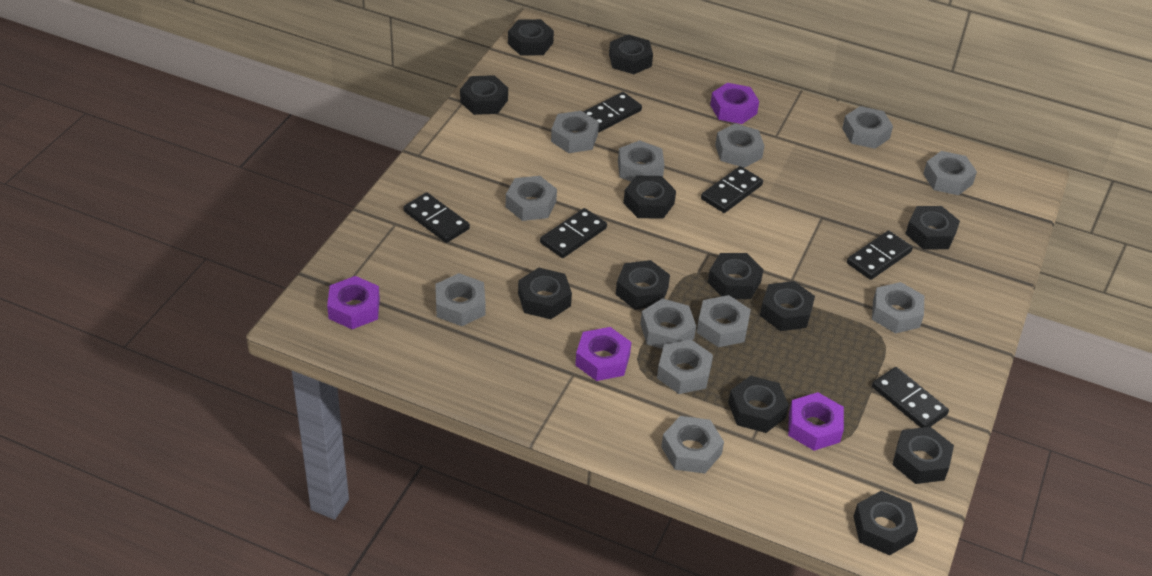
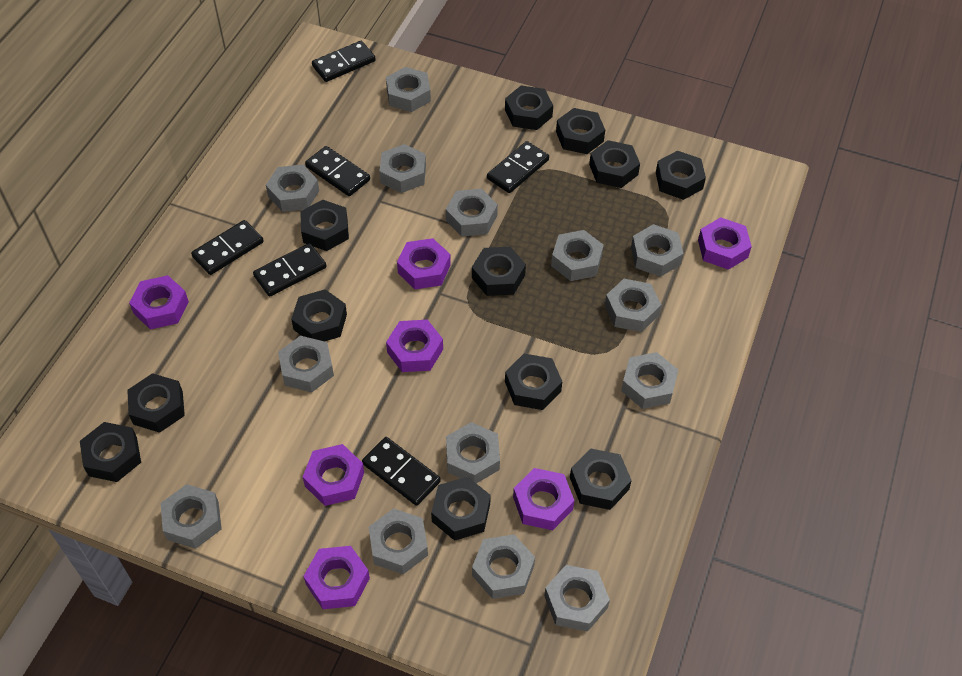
grey nut: 12 -> 14
purple nut: 4 -> 7

